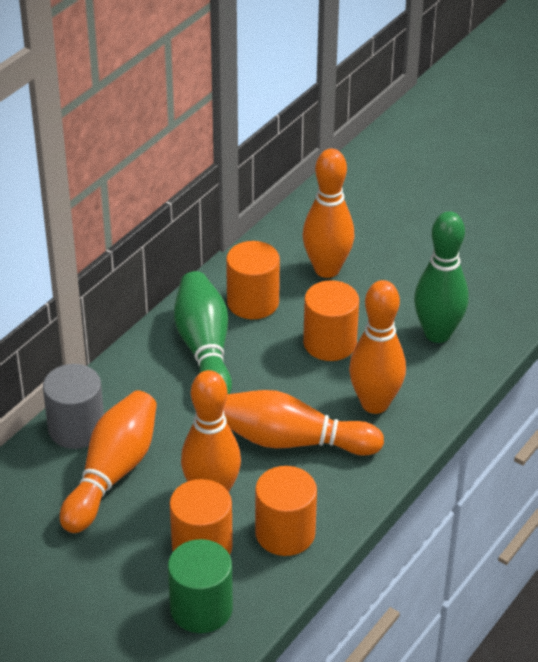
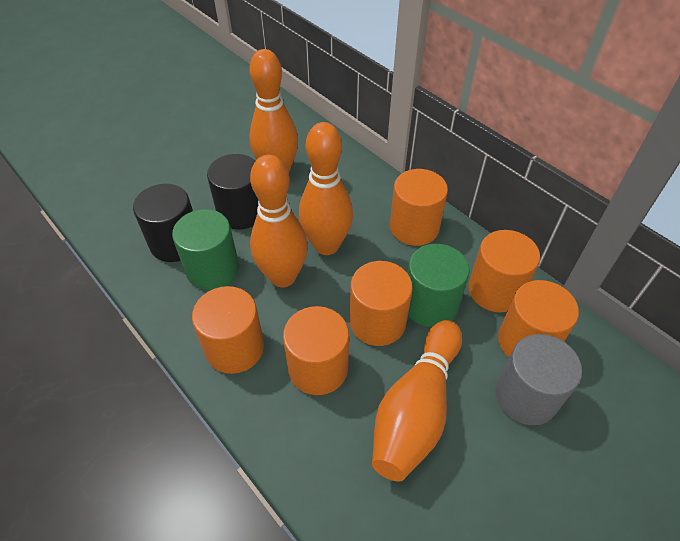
black cylinder: 0 -> 2
green bowling pin: 2 -> 0
green cylinder: 1 -> 2
orange bowling pin: 5 -> 4
orange cylinder: 4 -> 6

